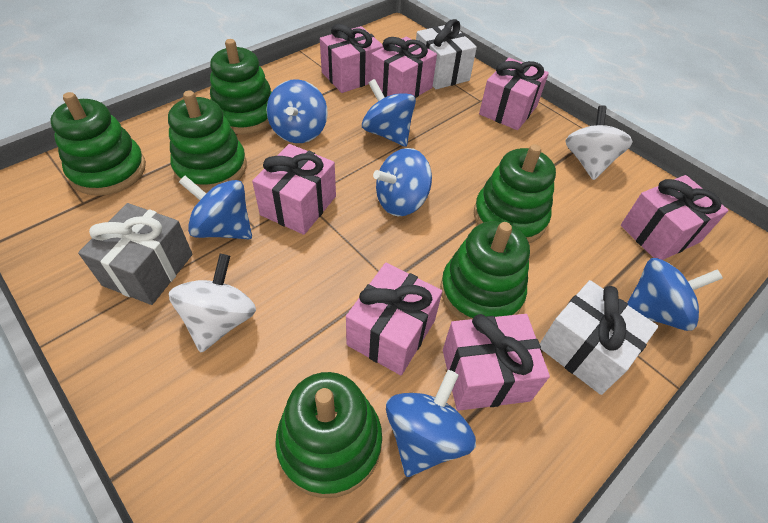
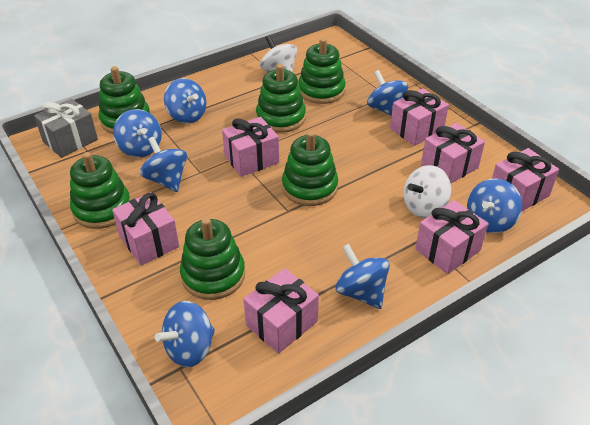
blue spinning top: 6 -> 7
white gift: 2 -> 0

